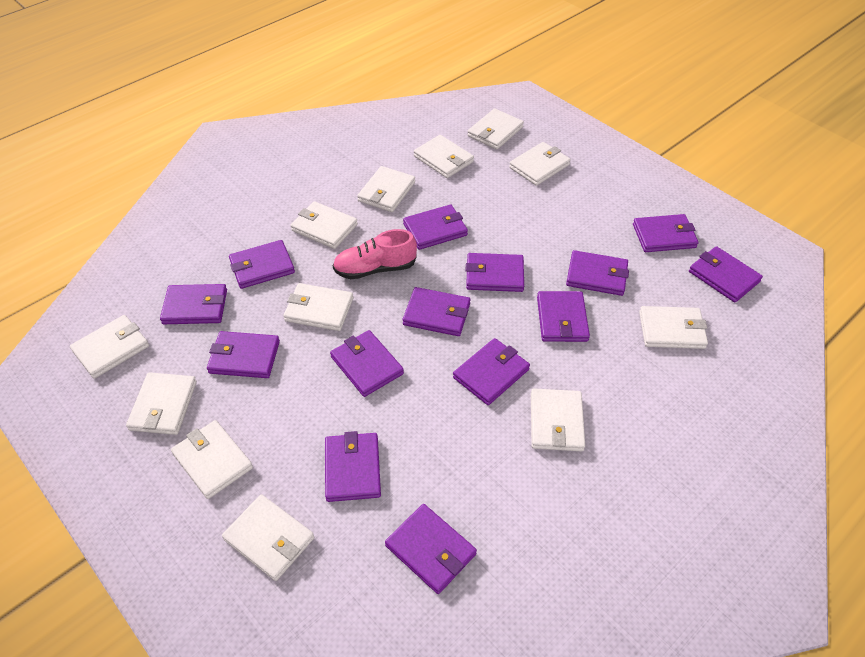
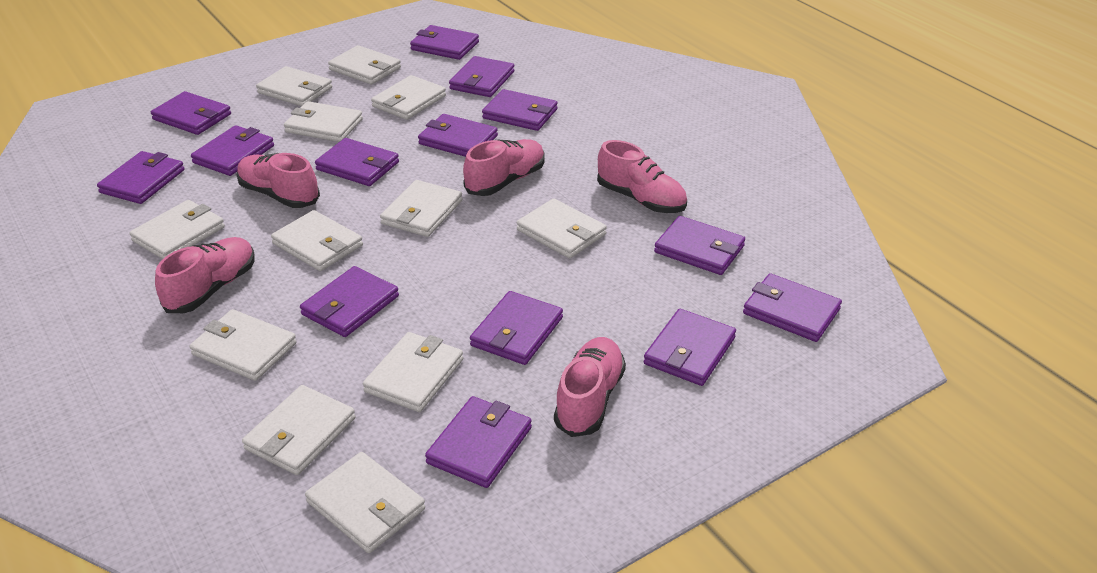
pink shoe: 1 -> 5

